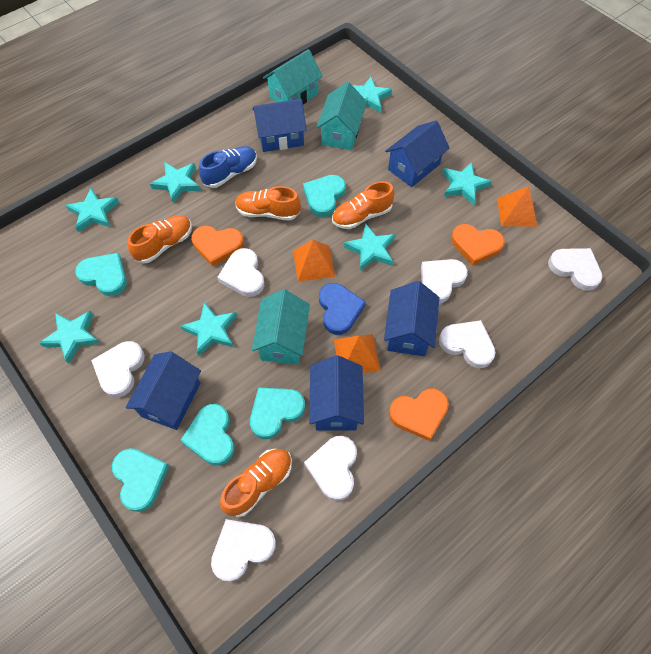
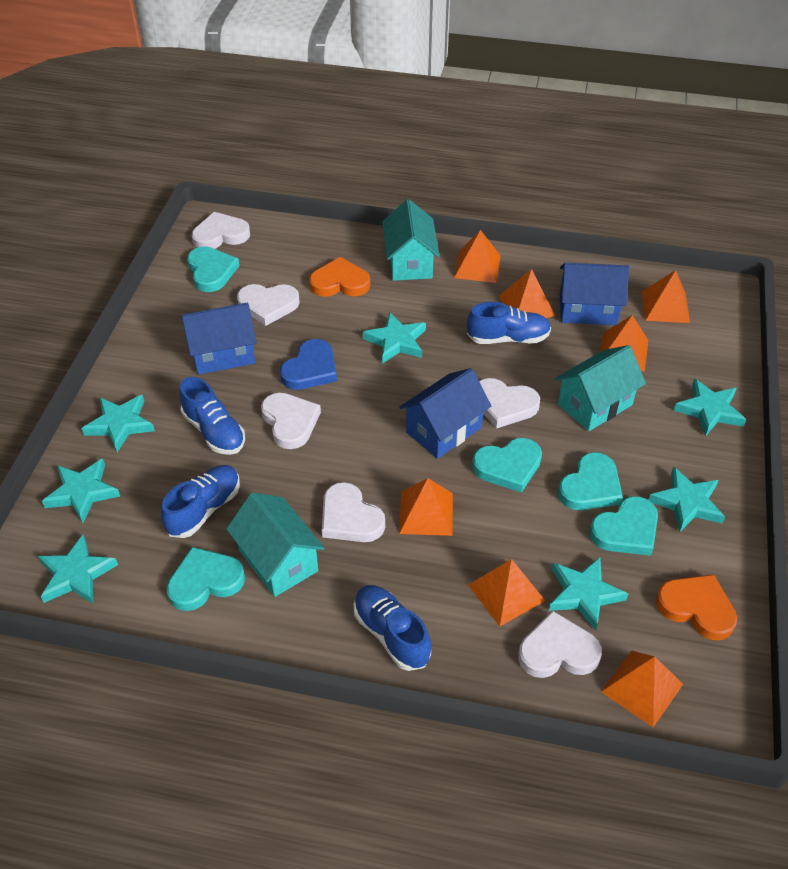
blue house: 5 -> 3
blue shoe: 1 -> 4
orange heart: 3 -> 2
orange pyramid: 3 -> 7
orange shoe: 4 -> 0
white heart: 7 -> 6

